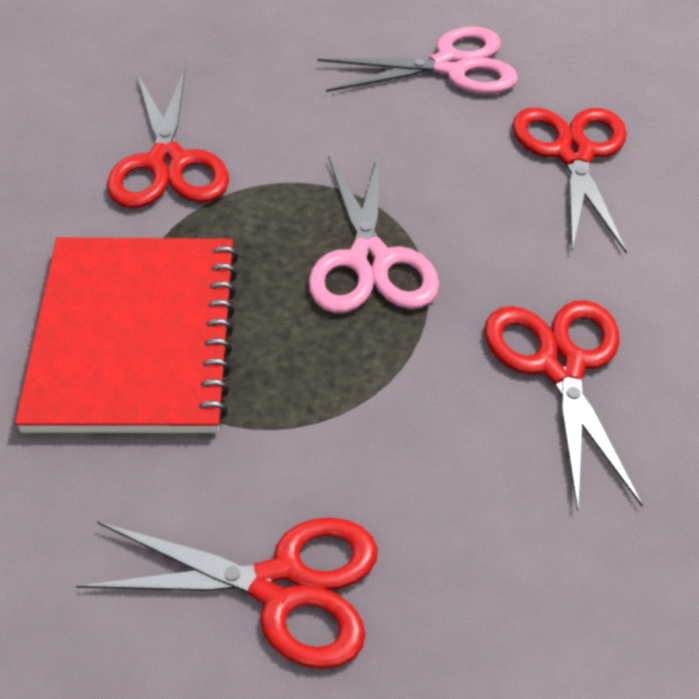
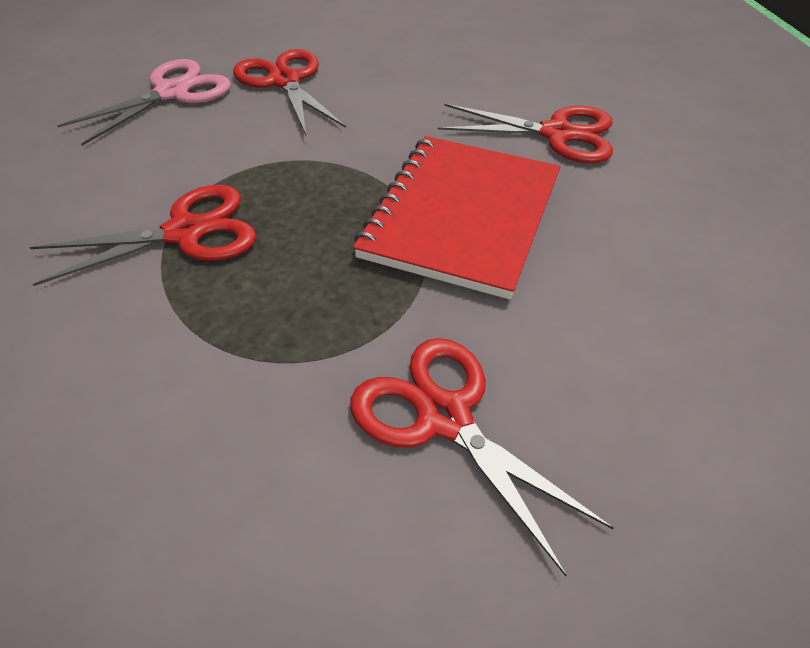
pink scissors: 2 -> 1

